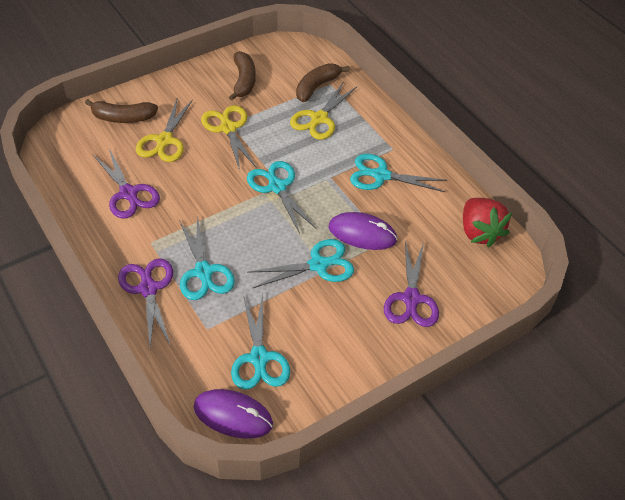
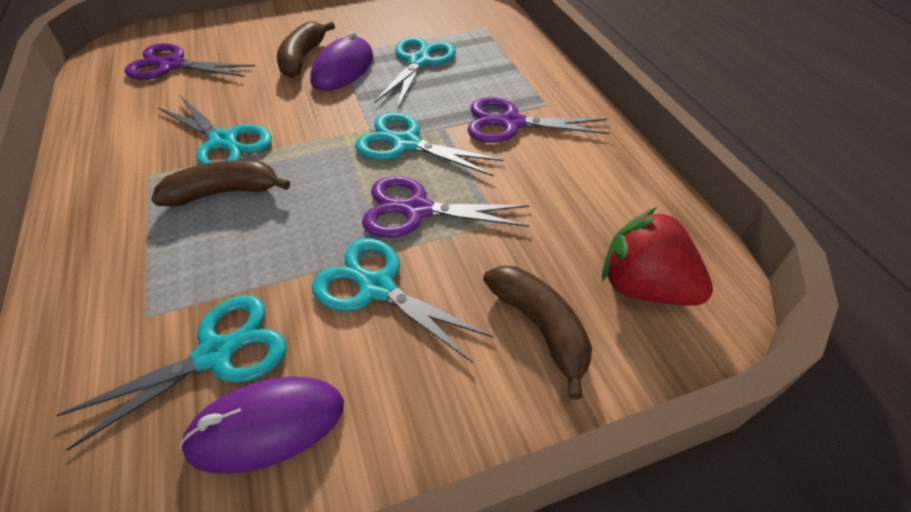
yellow scissors: 3 -> 0

